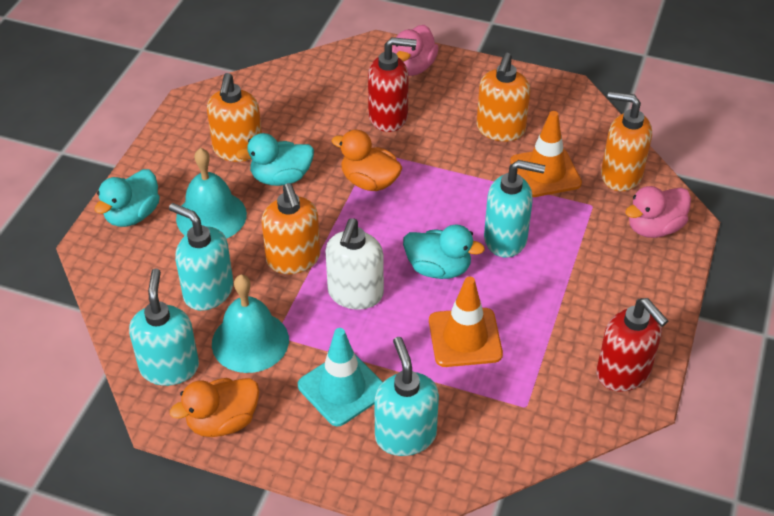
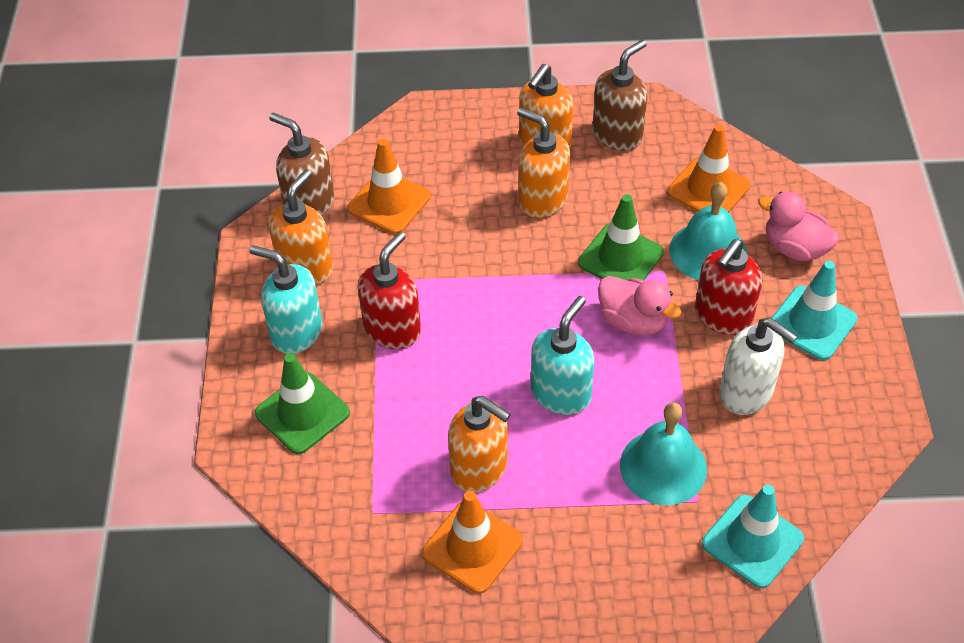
brown soap dispenser: 0 -> 2
green traffic cone: 0 -> 2
orange duck: 2 -> 0
orange traffic cone: 2 -> 3
turquoise duck: 3 -> 0
turquoise soap dispenser: 4 -> 2
turquoise traffic cone: 1 -> 2

